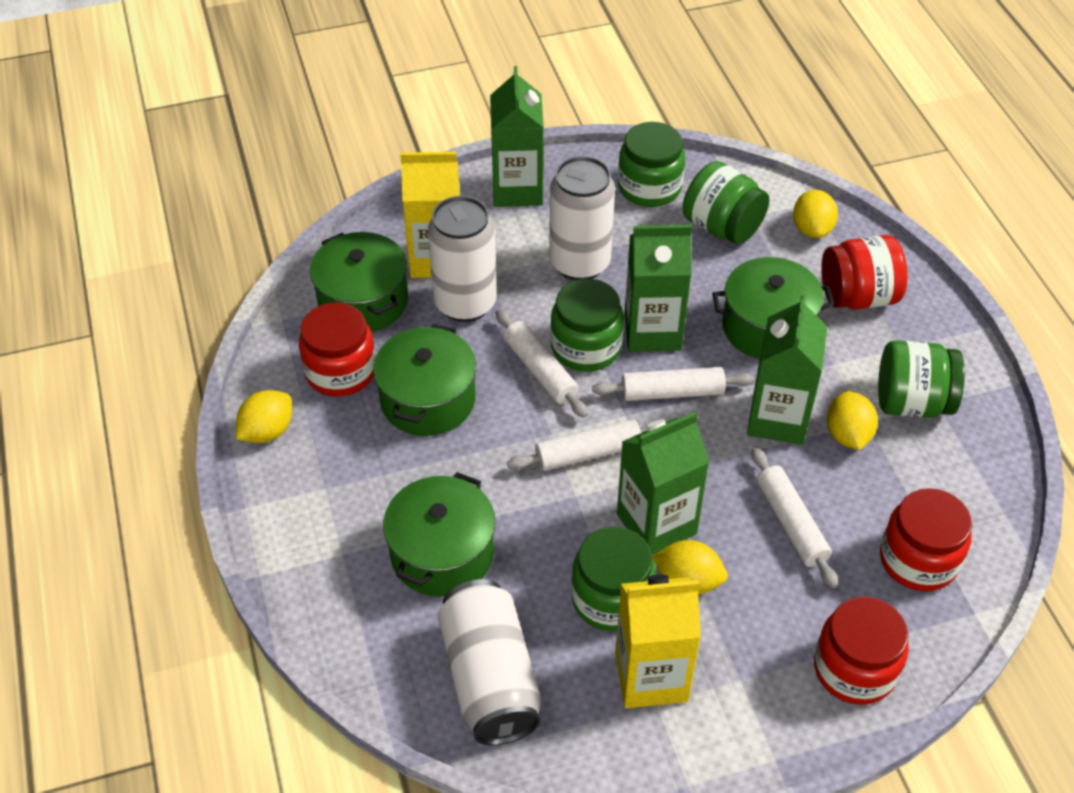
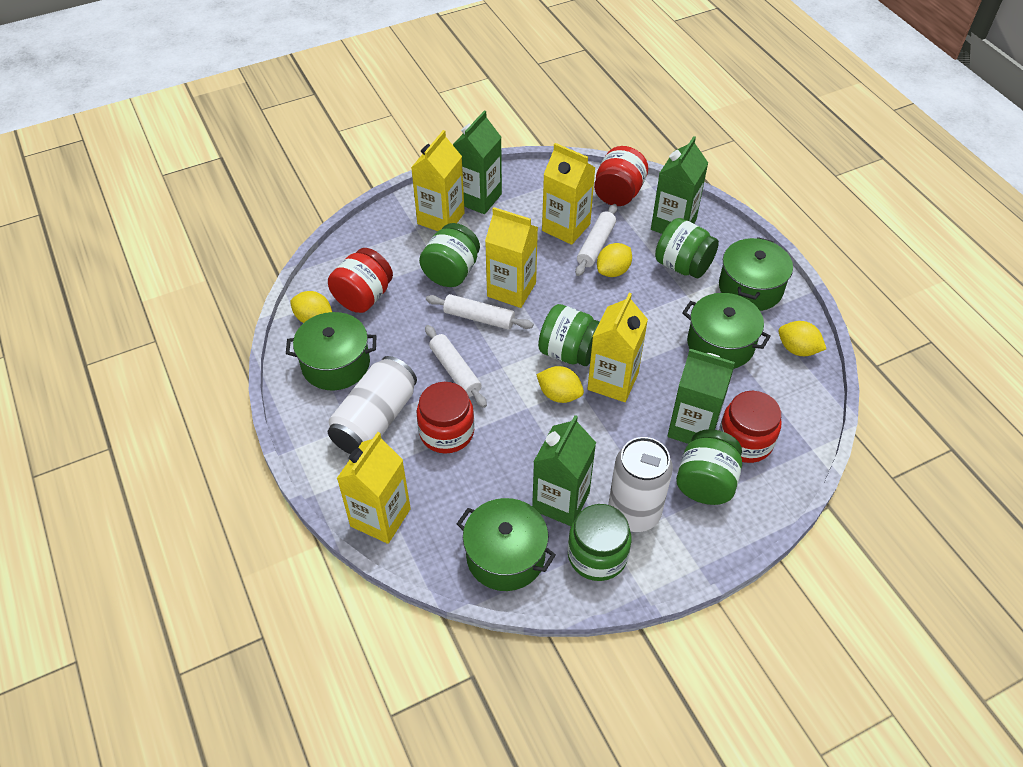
white can: 3 -> 2
white rolling pin: 4 -> 3
yellow carton: 2 -> 5

